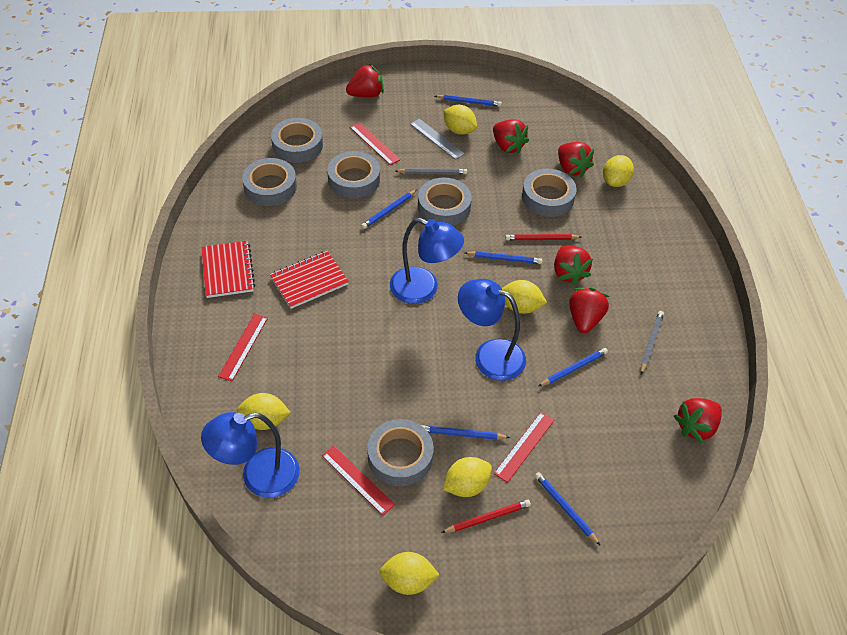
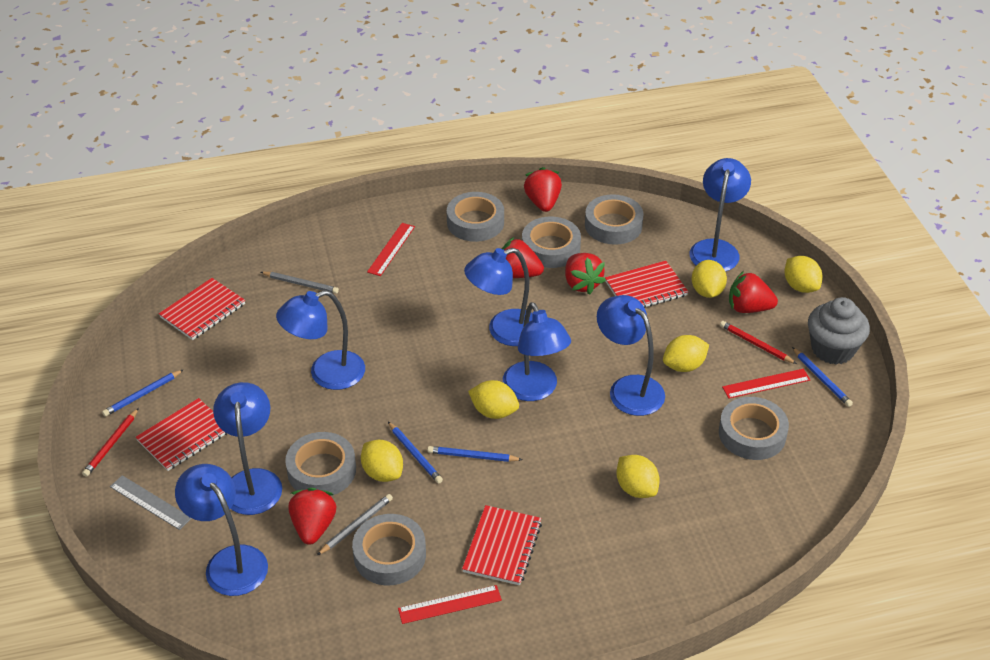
blue lamp: 3 -> 7
blue pencil: 6 -> 4
grey cupcake: 0 -> 1
red notebook: 2 -> 4
red ruler: 4 -> 3
red strawberry: 6 -> 5

